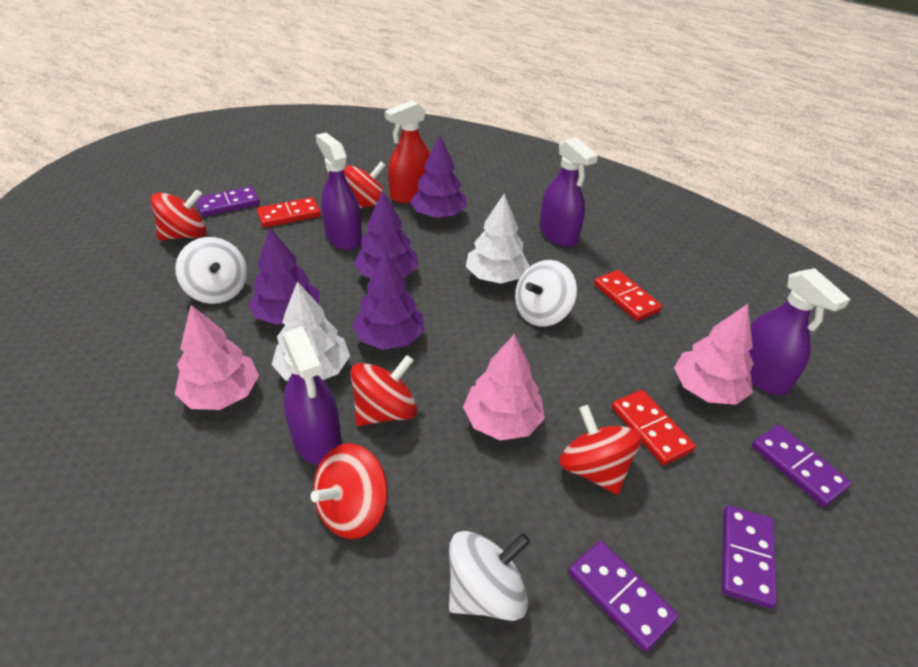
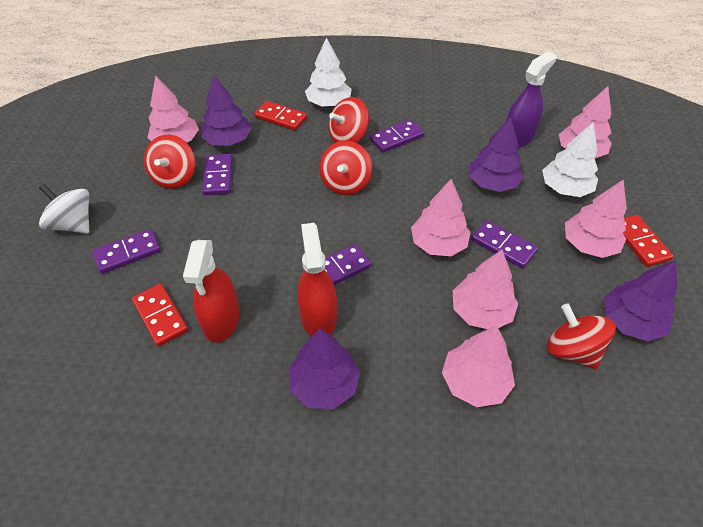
pink tree: 3 -> 6
purple domino: 4 -> 5
purple spray bottle: 4 -> 1
red spinning top: 5 -> 4
red spray bottle: 1 -> 2
white spinning top: 3 -> 1

